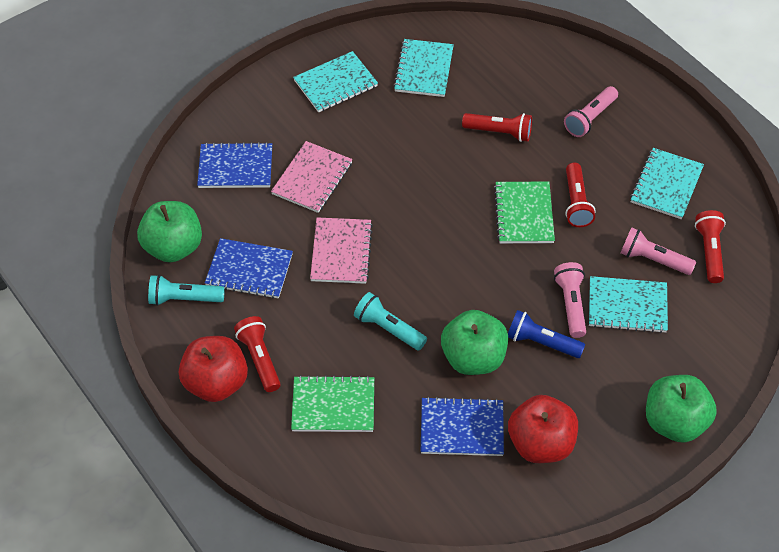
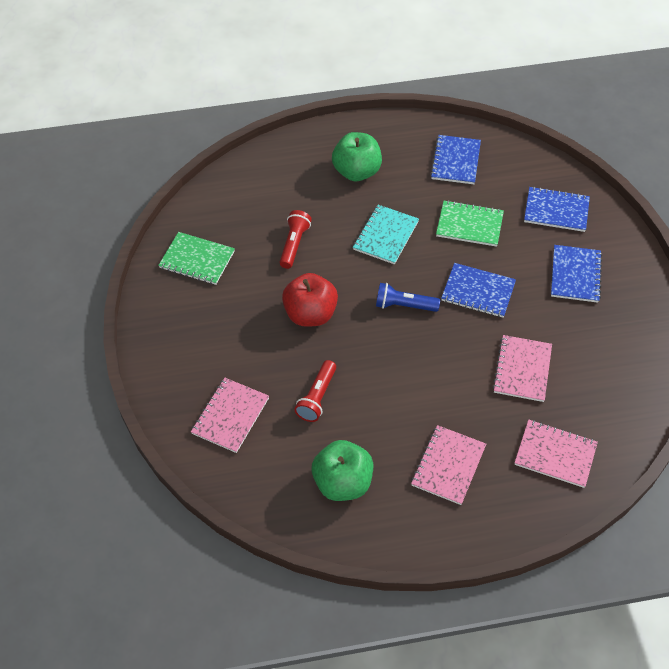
blue notebook: 3 -> 4
green apple: 3 -> 2
pink flashlight: 3 -> 0
pink notebook: 2 -> 4
red apple: 2 -> 1
red flashlight: 4 -> 2
turquoise flashlight: 2 -> 0
turquoise notebook: 4 -> 1

